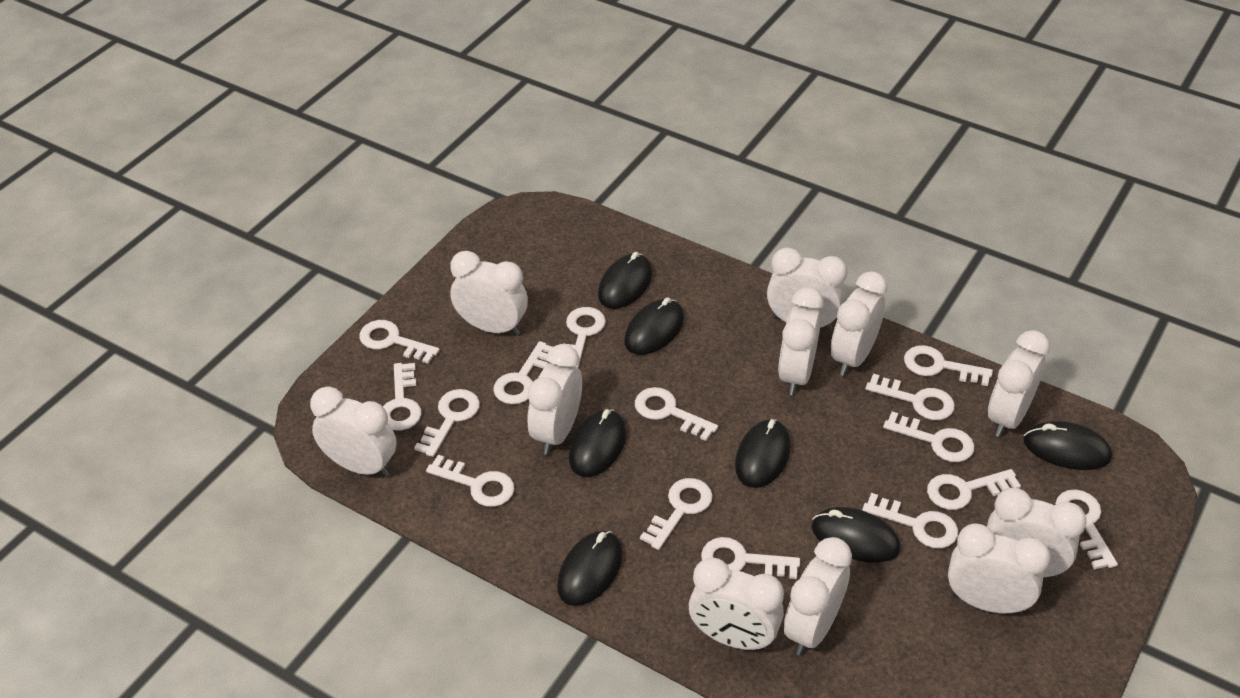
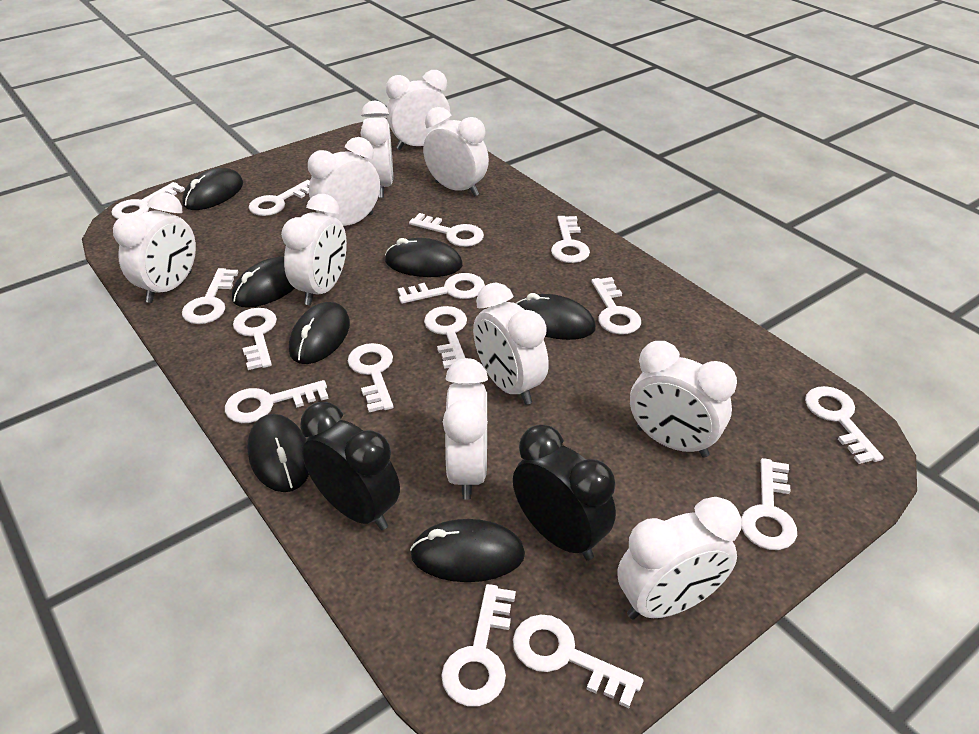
black clock: 0 -> 2
white clock: 11 -> 10

